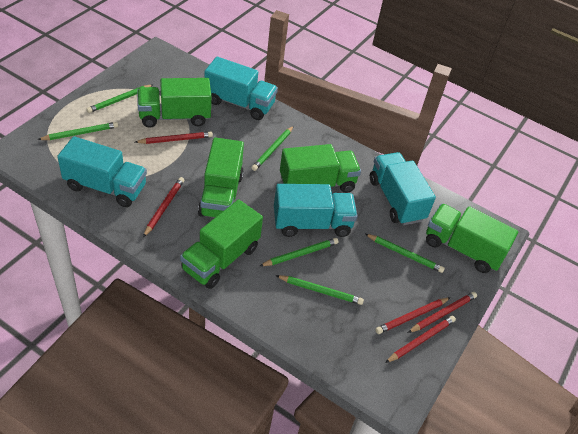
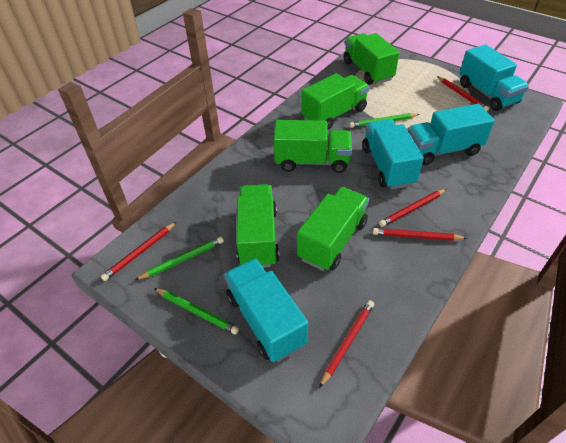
green pencil: 6 -> 3

